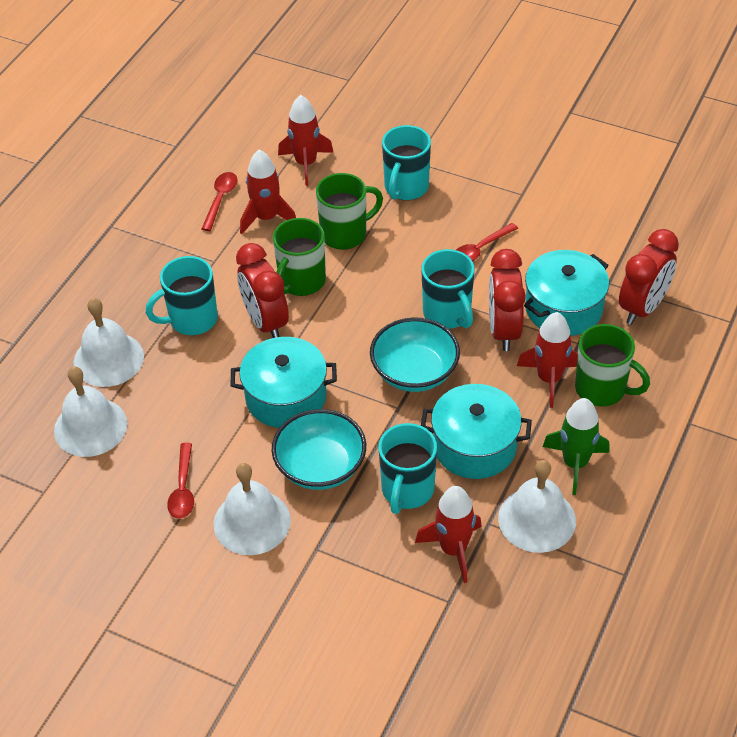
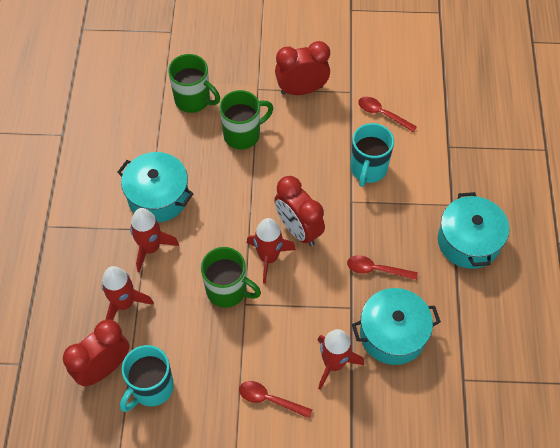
green rocket: 1 -> 0
turquoise bowl: 2 -> 0
turquoise mug: 4 -> 2
white bell: 4 -> 0

